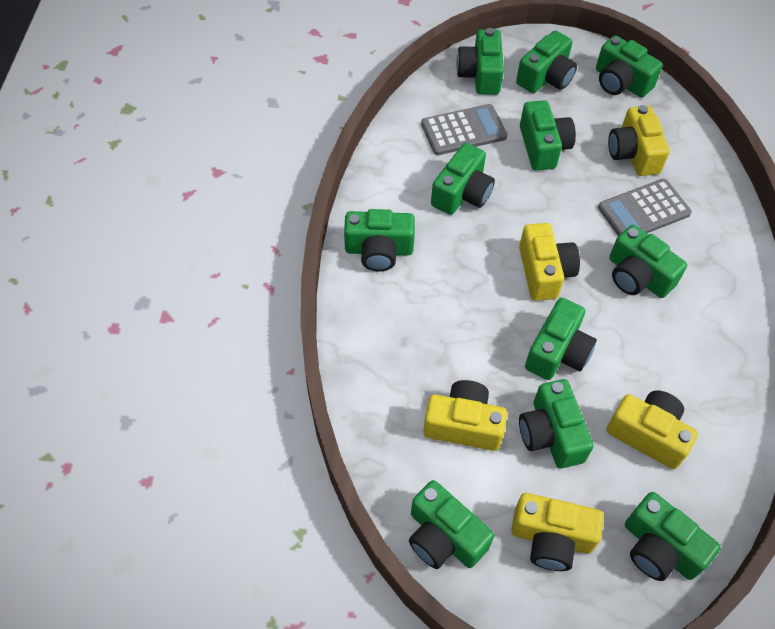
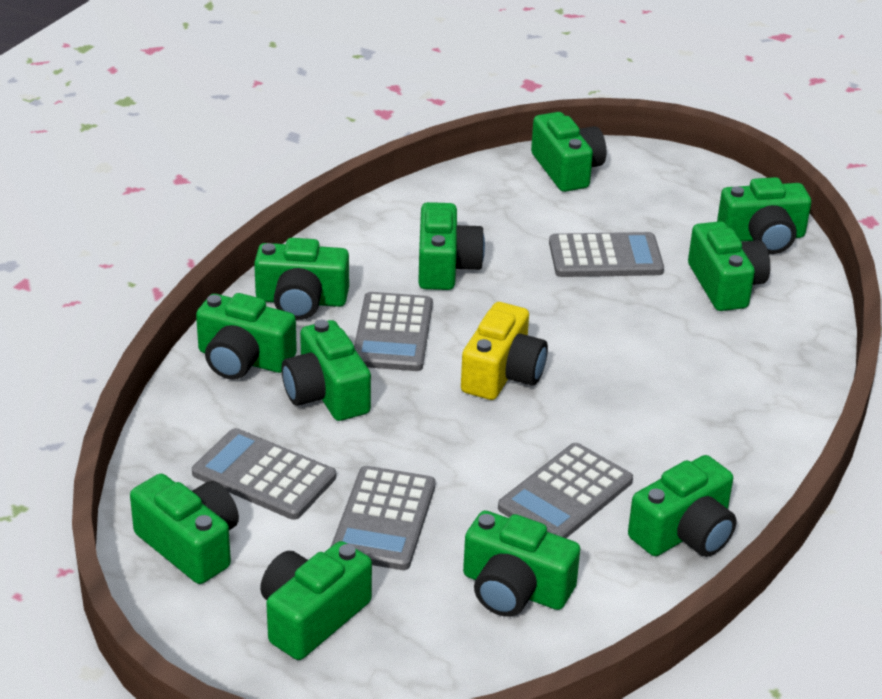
grey calculator: 2 -> 5
yellow camera: 5 -> 1

